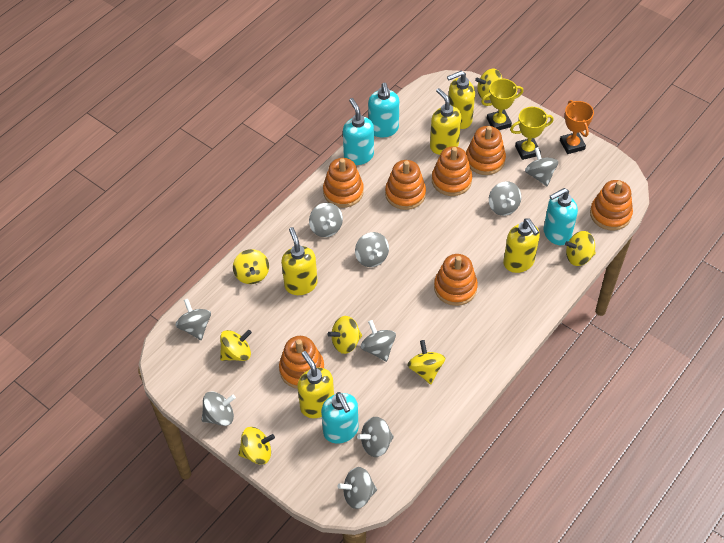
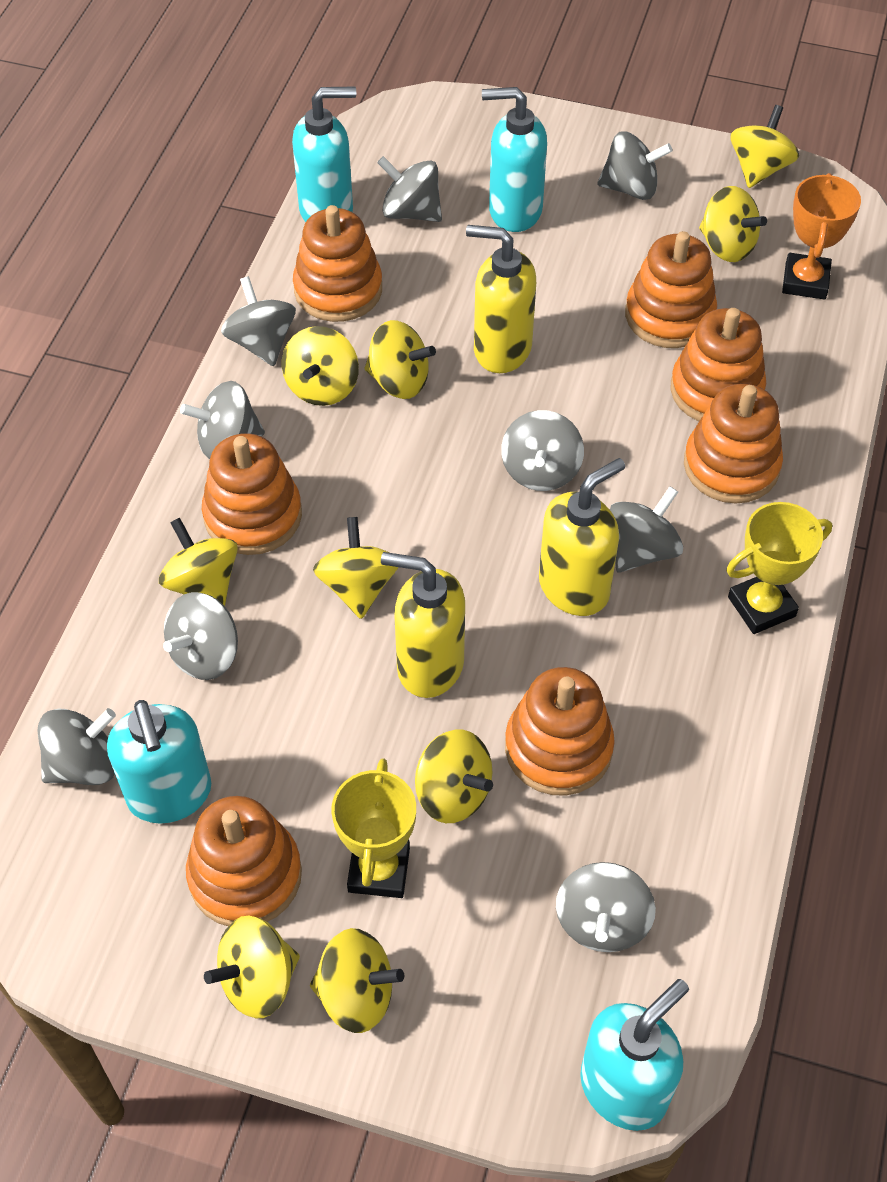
yellow soap dispenser: 5 -> 3
yellow spinning top: 7 -> 9

